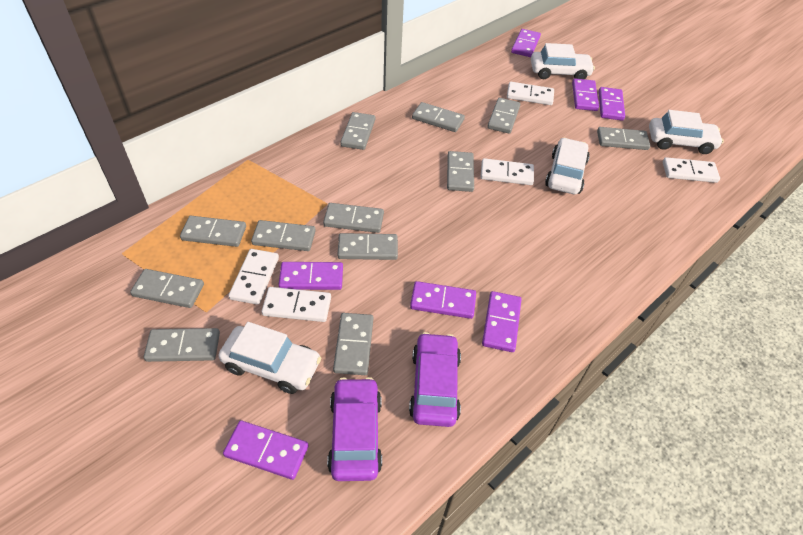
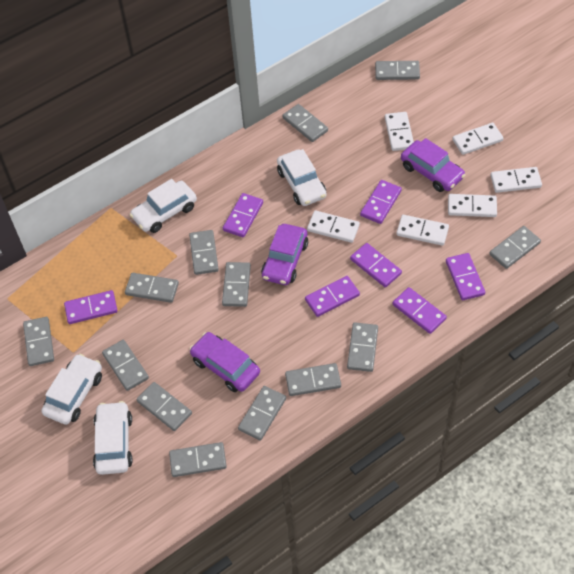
grey domino: 12 -> 13
purple car: 2 -> 3
white domino: 5 -> 6

